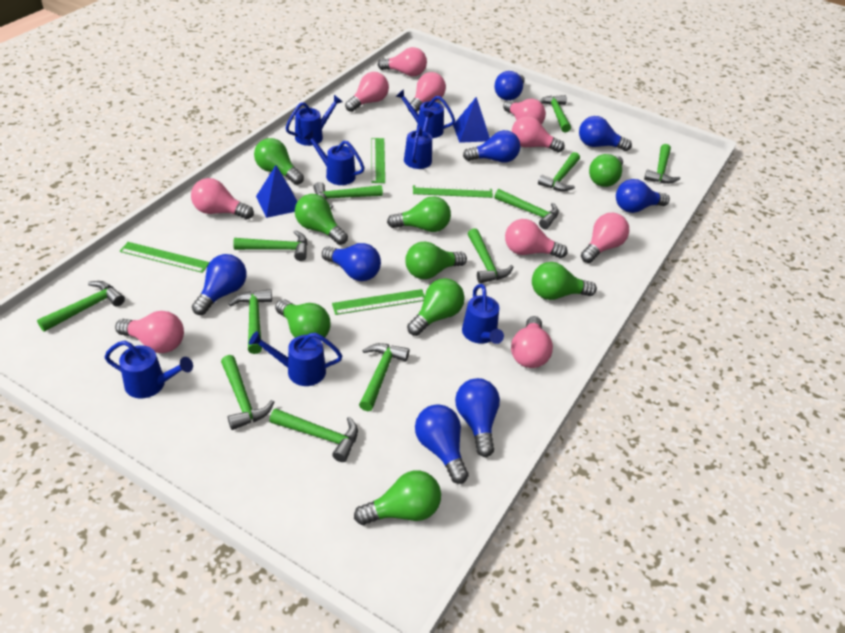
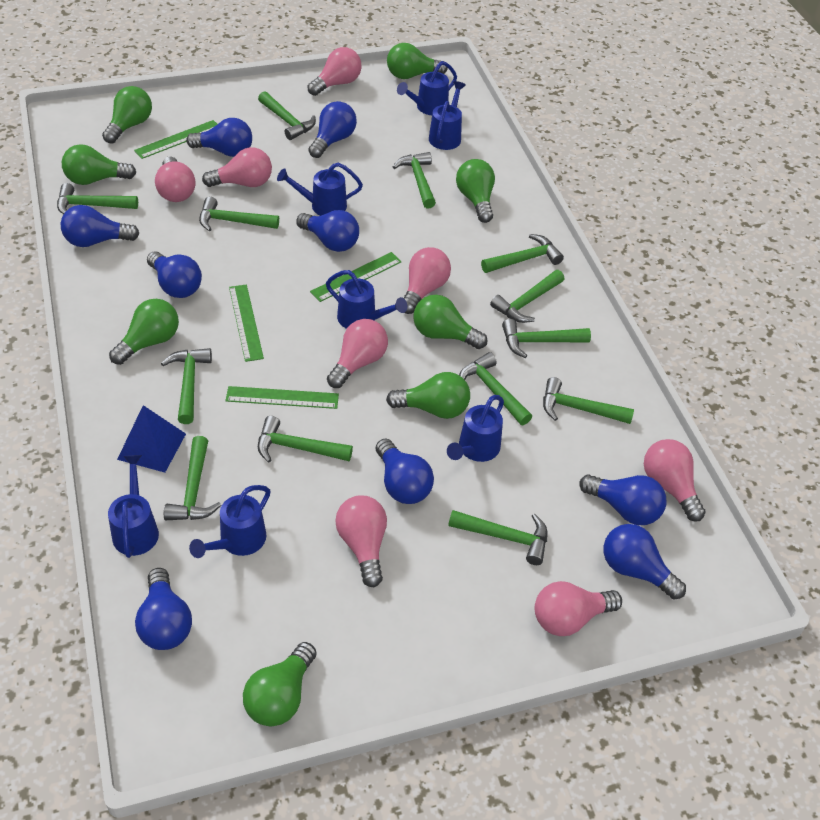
blue light bulb: 8 -> 9
blue pyramid: 2 -> 1
green hammer: 12 -> 13
green light bulb: 9 -> 8
pink light bulb: 10 -> 8

